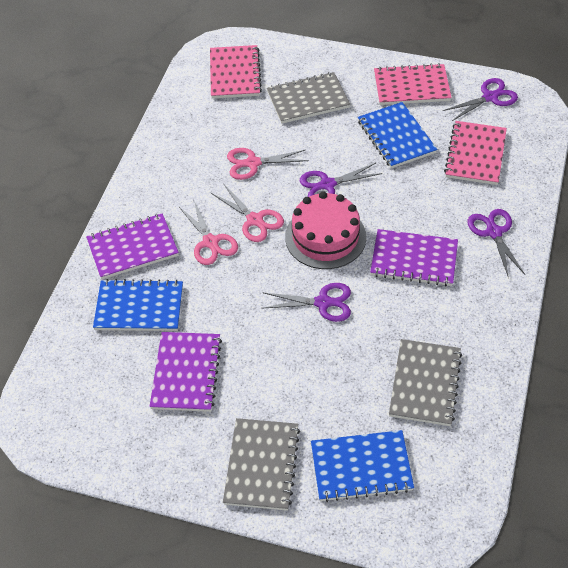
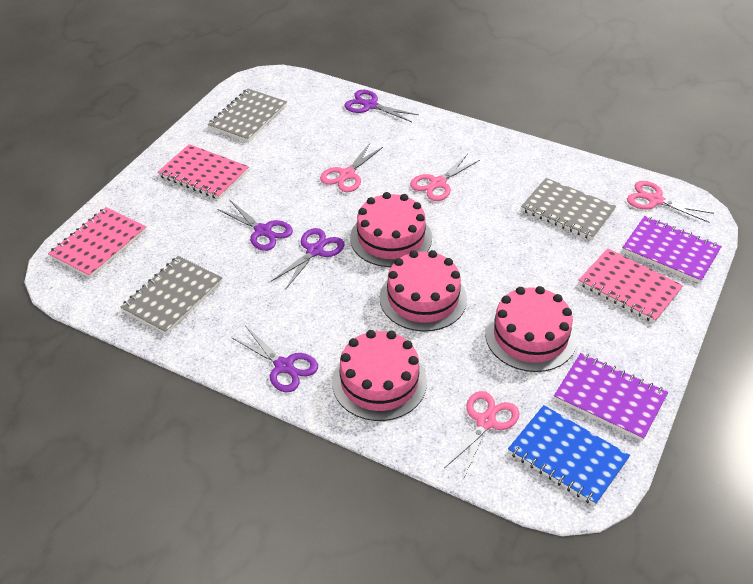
blue notebook: 3 -> 1
pink cake: 1 -> 4
pink scissors: 3 -> 4
purple notebook: 3 -> 2

